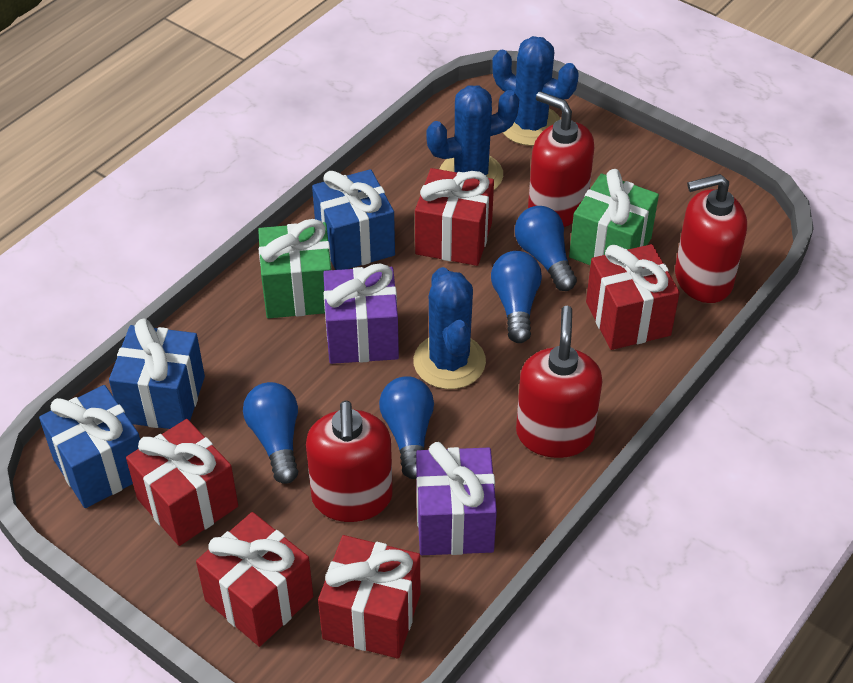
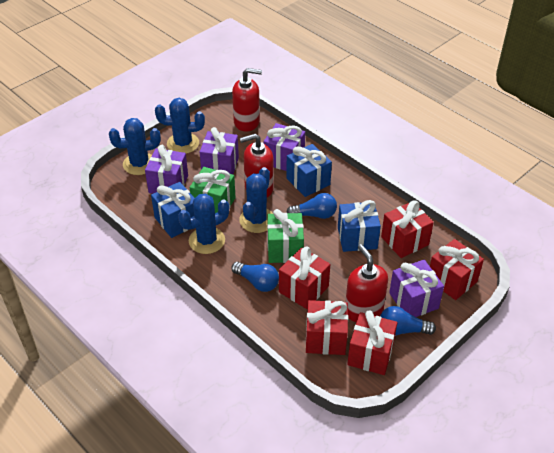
blue cactus: 3 -> 4
blue light bulb: 4 -> 3
purple gift: 2 -> 4
red soap dispenser: 4 -> 3

